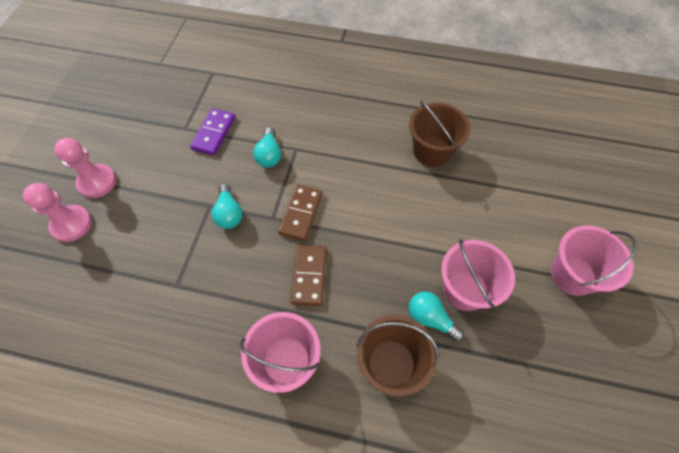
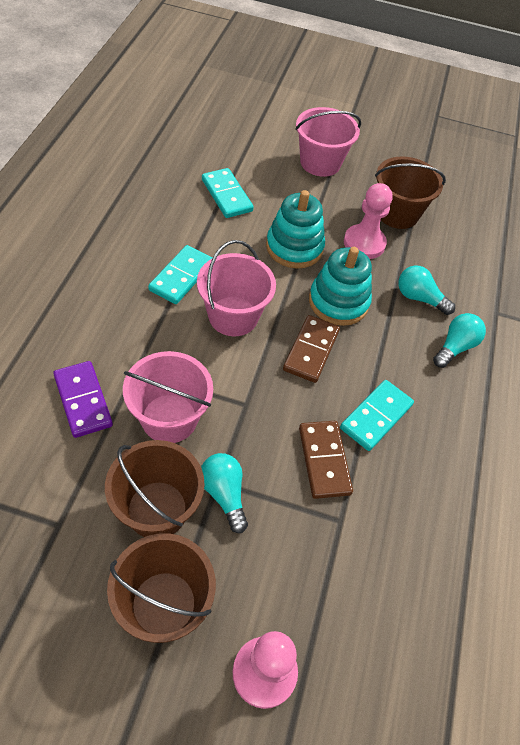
brown bucket: 2 -> 3
turquoise domino: 0 -> 3
turquoise stacking toy: 0 -> 2

